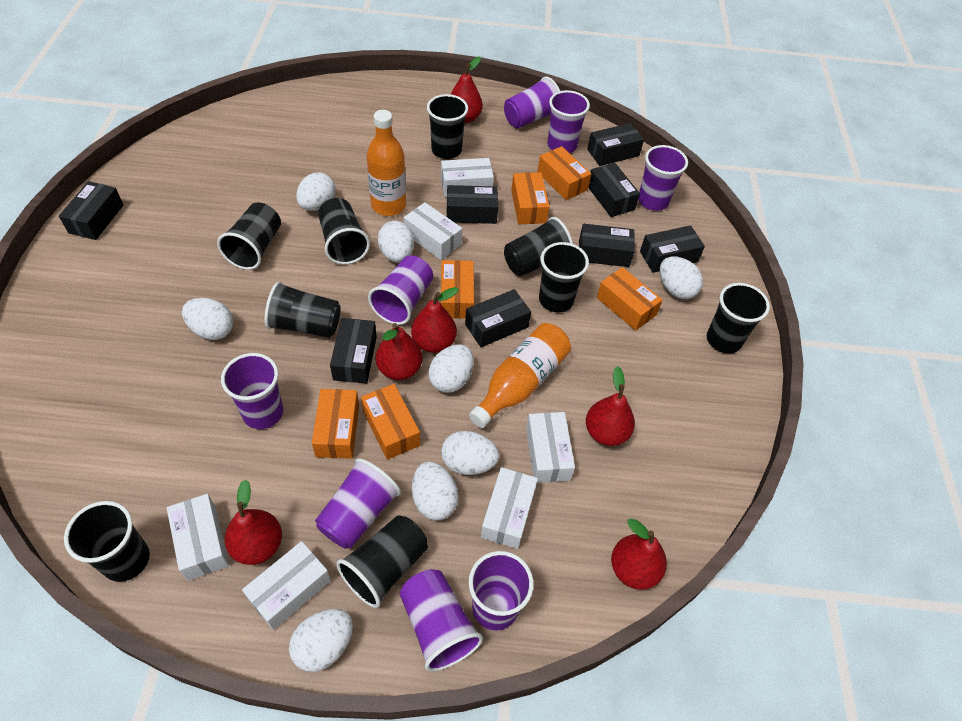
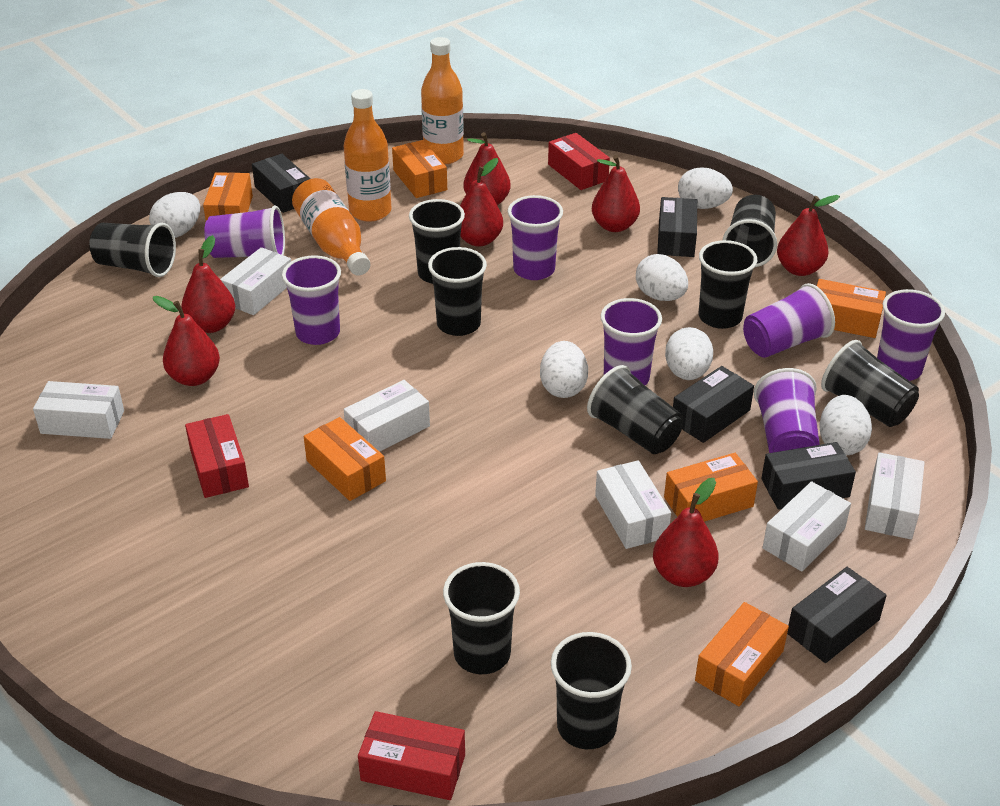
black box: 8 -> 5
orange bottle: 2 -> 3
purple cup: 8 -> 7
red box: 0 -> 3
red pear: 6 -> 7
white egg: 8 -> 6

